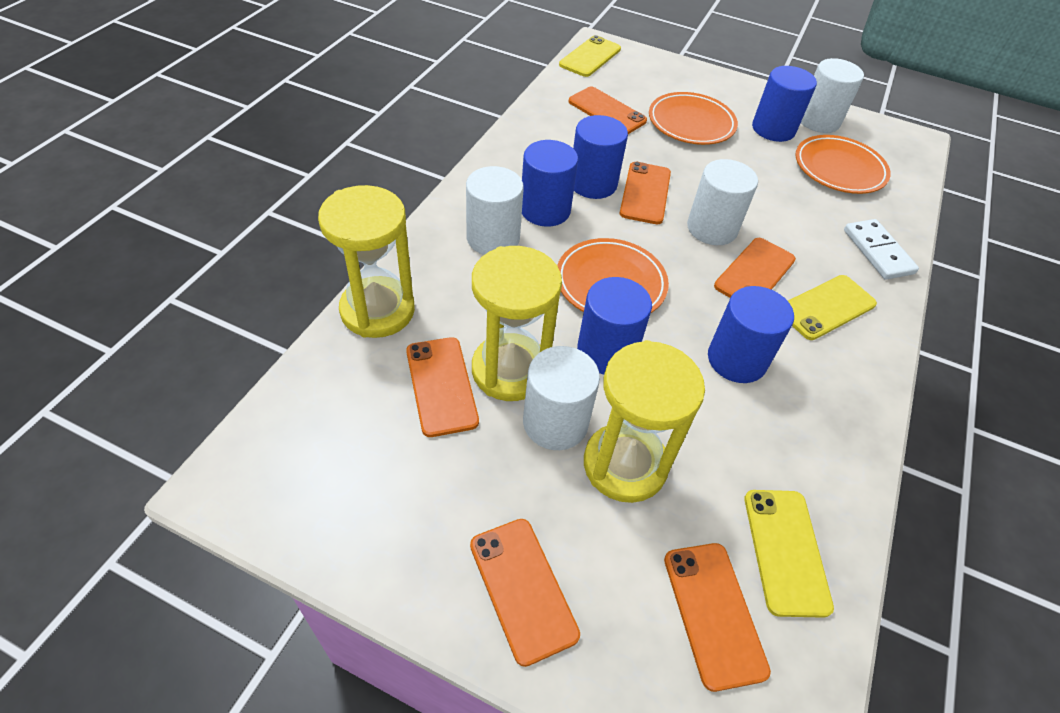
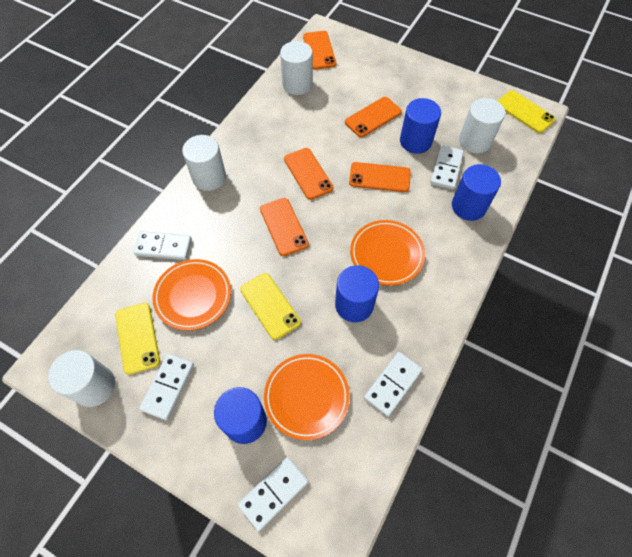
blue cylinder: 5 -> 4
orange phone: 6 -> 5
white domino: 1 -> 5
yellow hourglass: 3 -> 0

